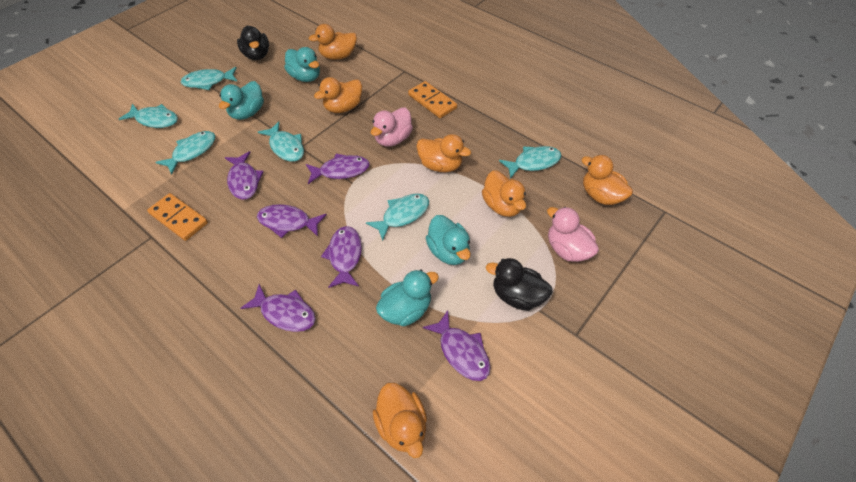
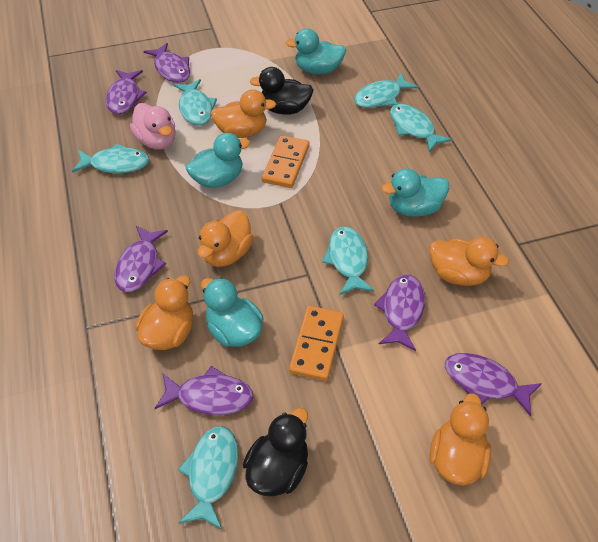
orange duck: 6 -> 5
pink duck: 2 -> 1

